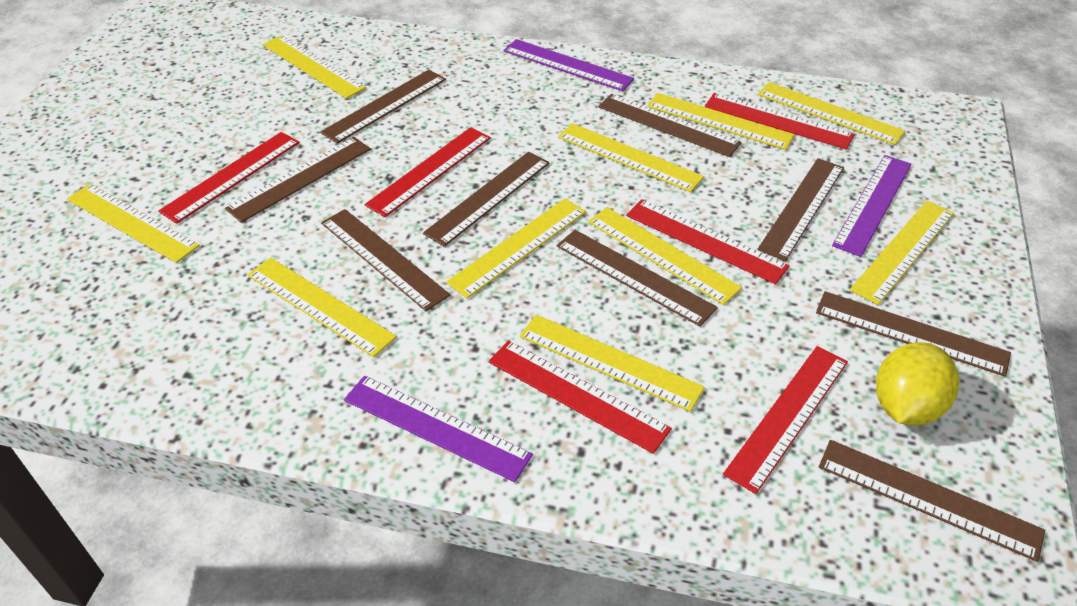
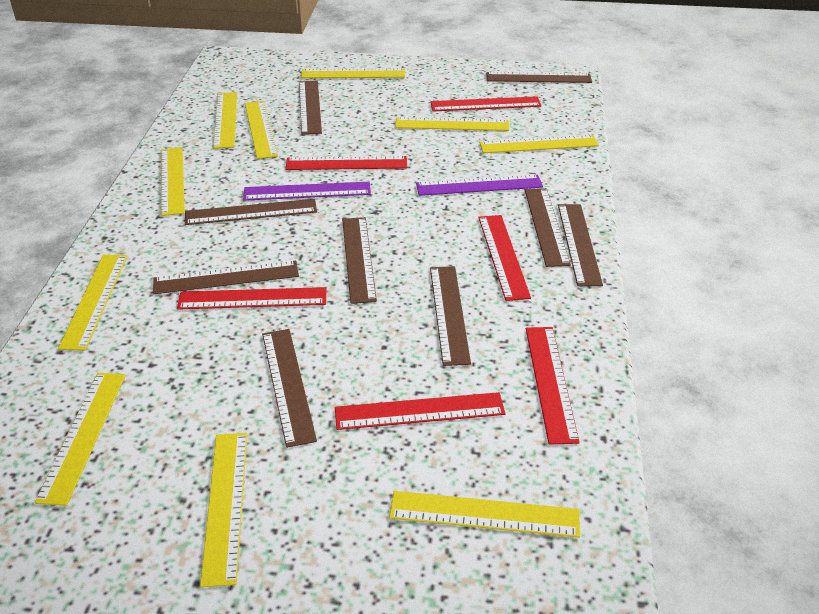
purple ruler: 3 -> 2
yellow lemon: 1 -> 0

